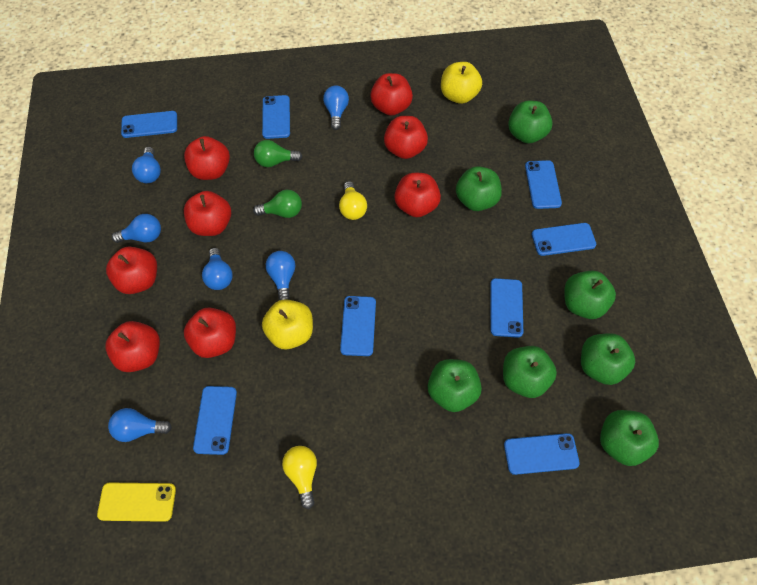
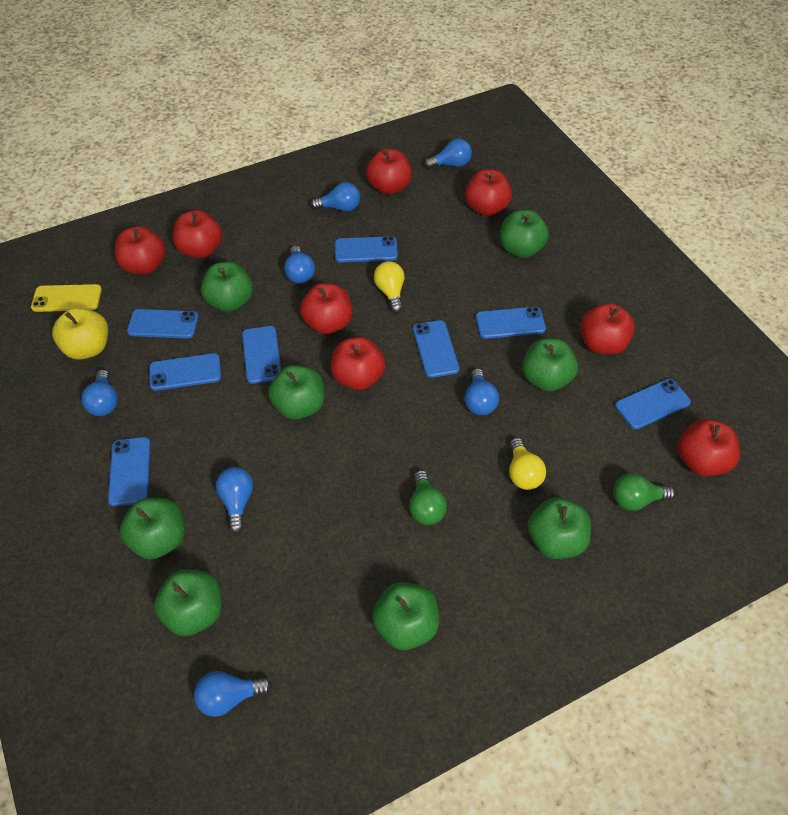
blue light bulb: 6 -> 7
green apple: 7 -> 8
yellow apple: 2 -> 1

